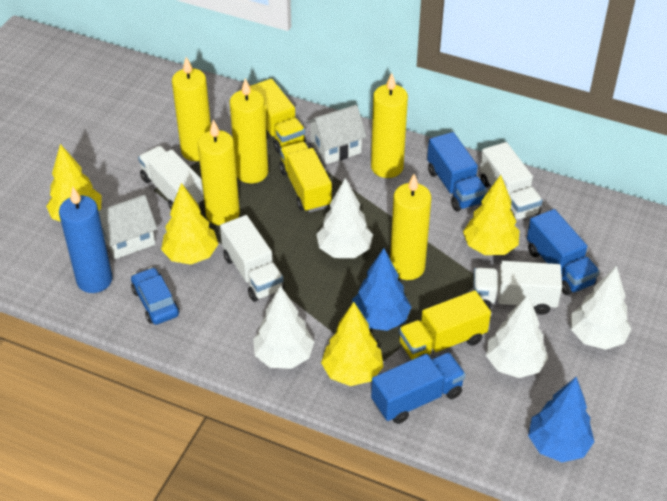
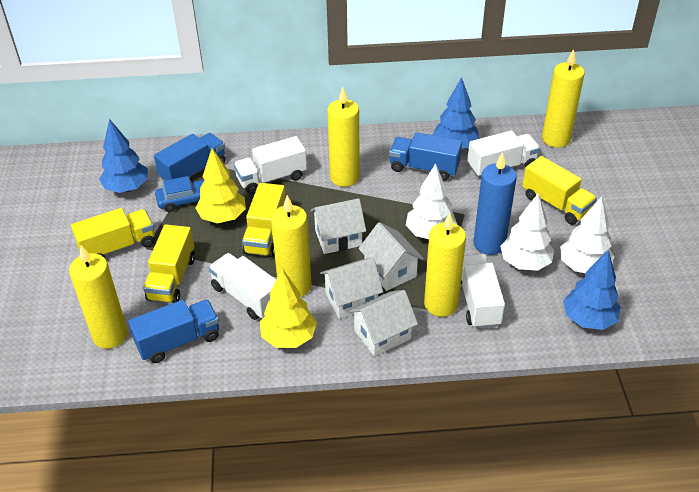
blue tree: 2 -> 3
white house: 2 -> 4
white tree: 4 -> 3
yellow tree: 4 -> 2
yellow truck: 3 -> 4

